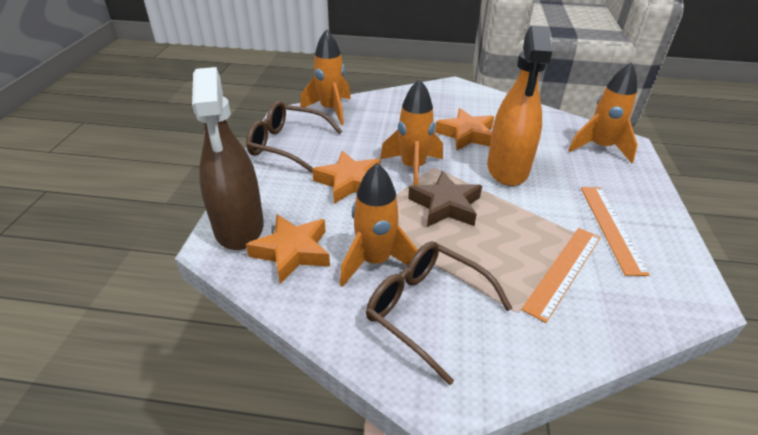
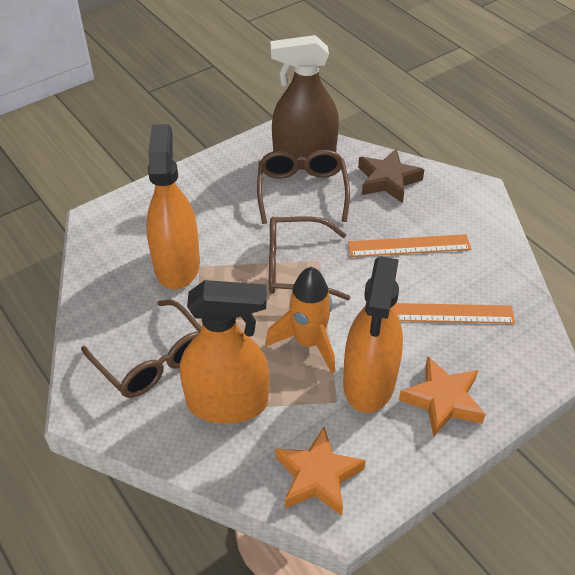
brown glasses: 2 -> 3
orange rocket: 4 -> 1
orange spray bottle: 1 -> 3
orange star: 3 -> 2

